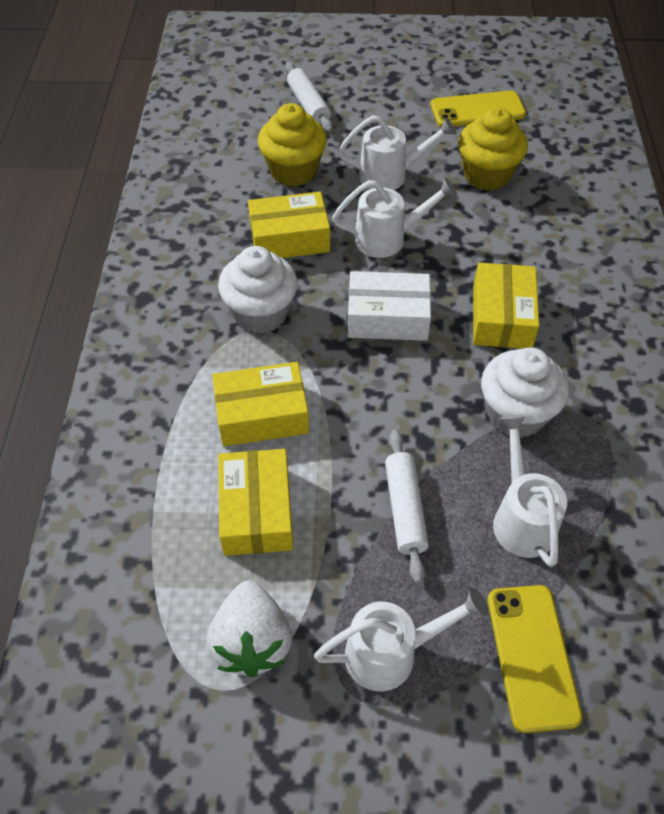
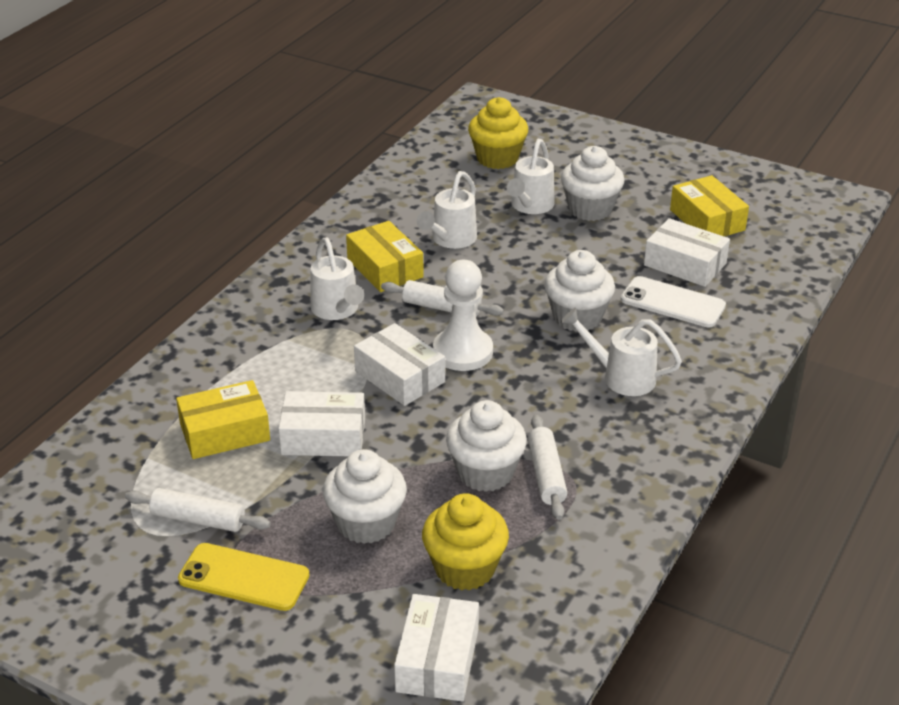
white box: 1 -> 4
white cupcake: 2 -> 4
white pawn: 0 -> 1
white phone: 0 -> 1
white rolling pin: 2 -> 3
white strawberry: 1 -> 0
yellow box: 4 -> 3
yellow phone: 2 -> 1

